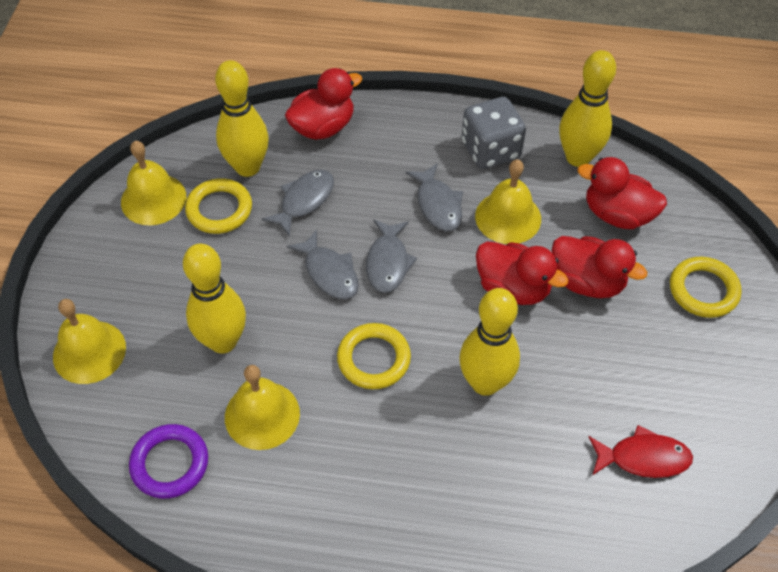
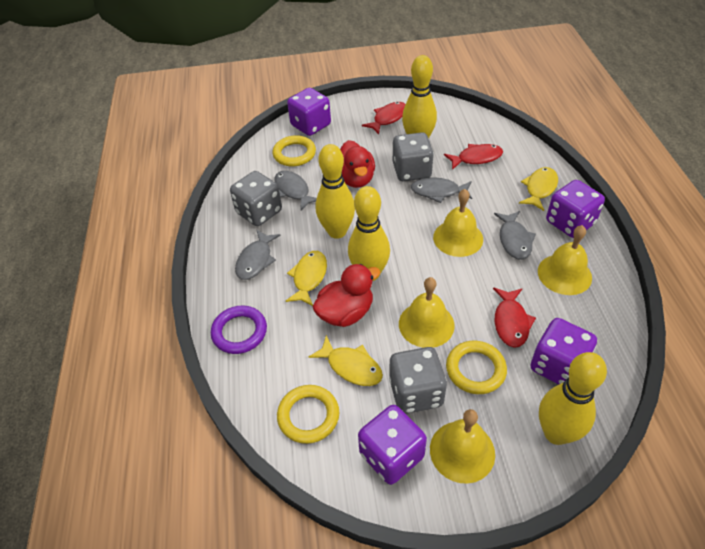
grey dice: 1 -> 3
purple dice: 0 -> 4
red duck: 4 -> 2
red fish: 1 -> 3
yellow fish: 0 -> 3

